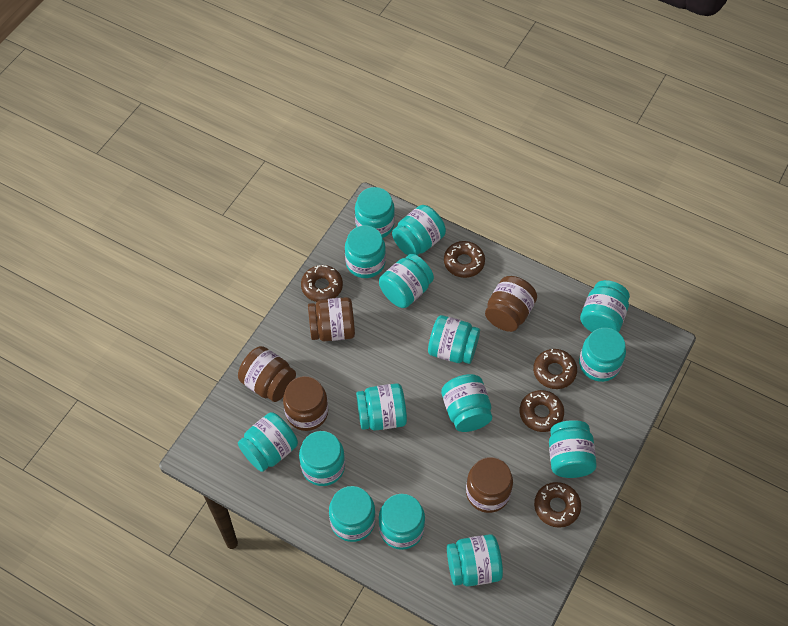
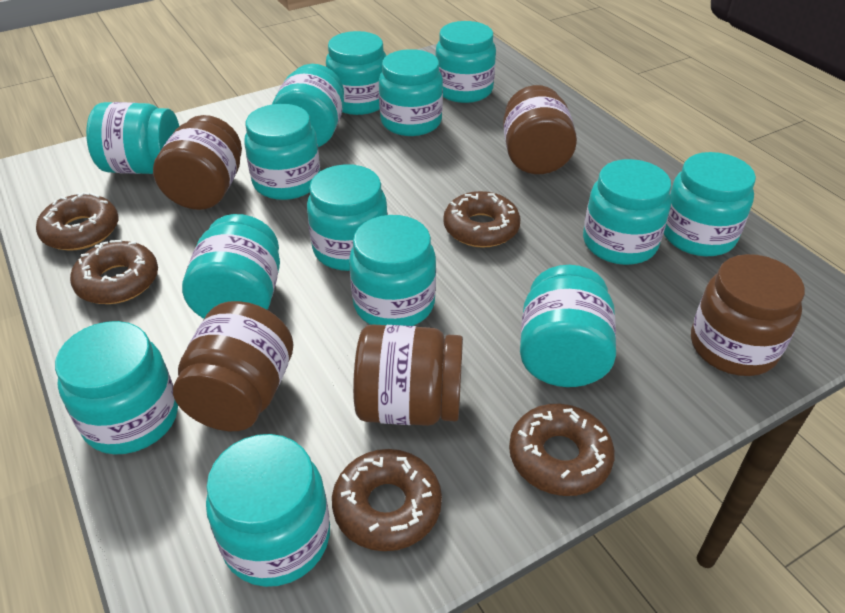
turquoise jar: 15 -> 14

